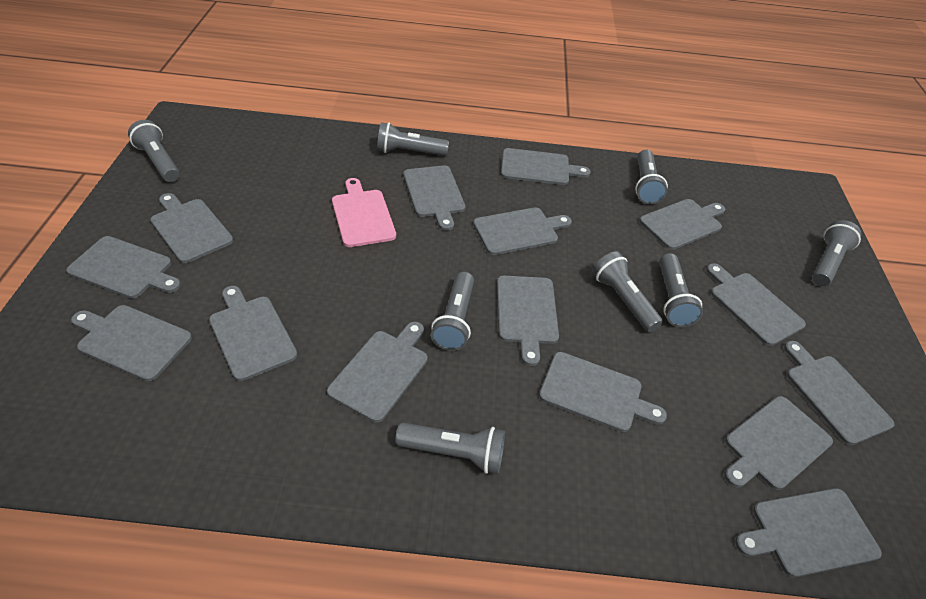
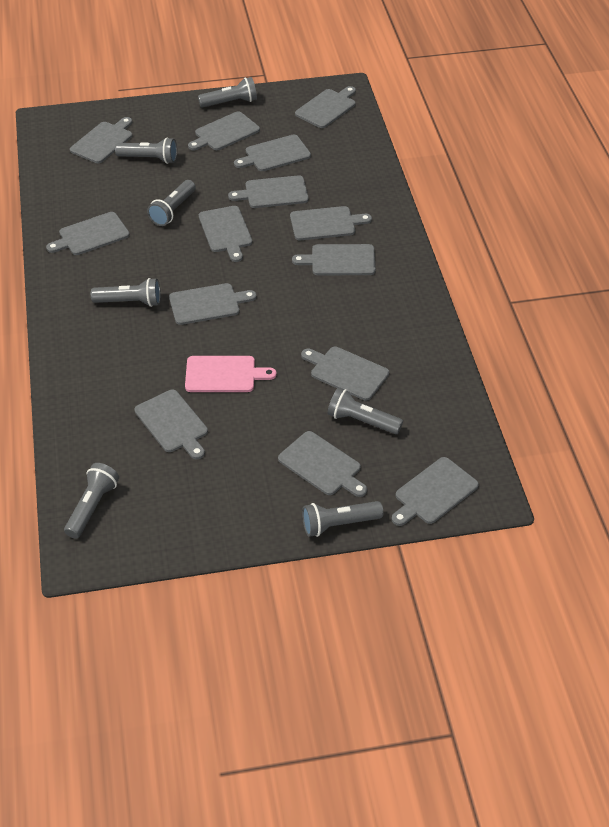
grey cutting board: 15 -> 14
grey flashlight: 8 -> 7

